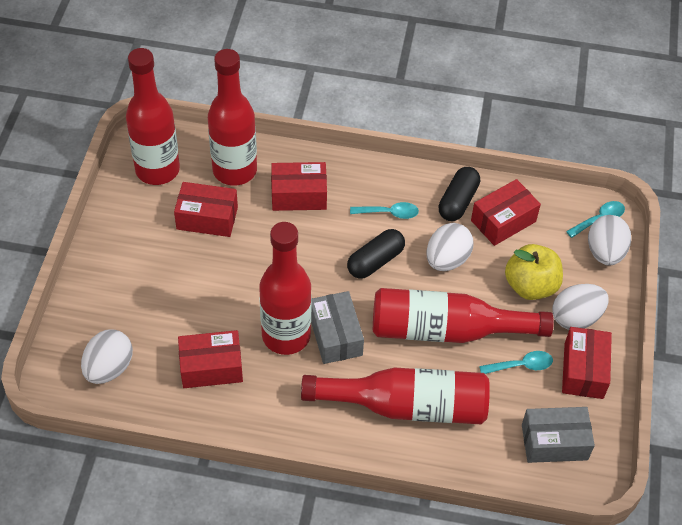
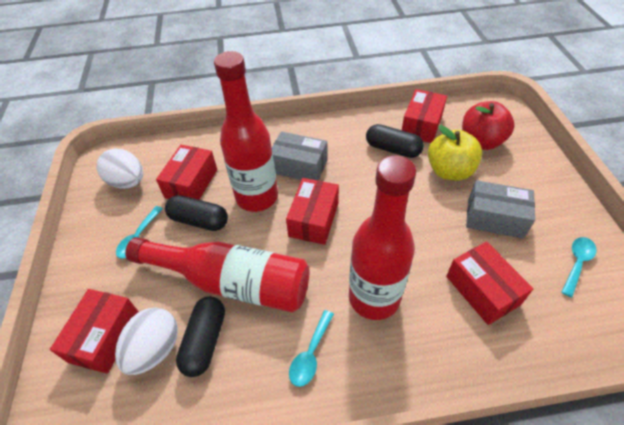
black capsule: 2 -> 3
red apple: 0 -> 1
red bottle: 5 -> 3
white egg: 4 -> 2

